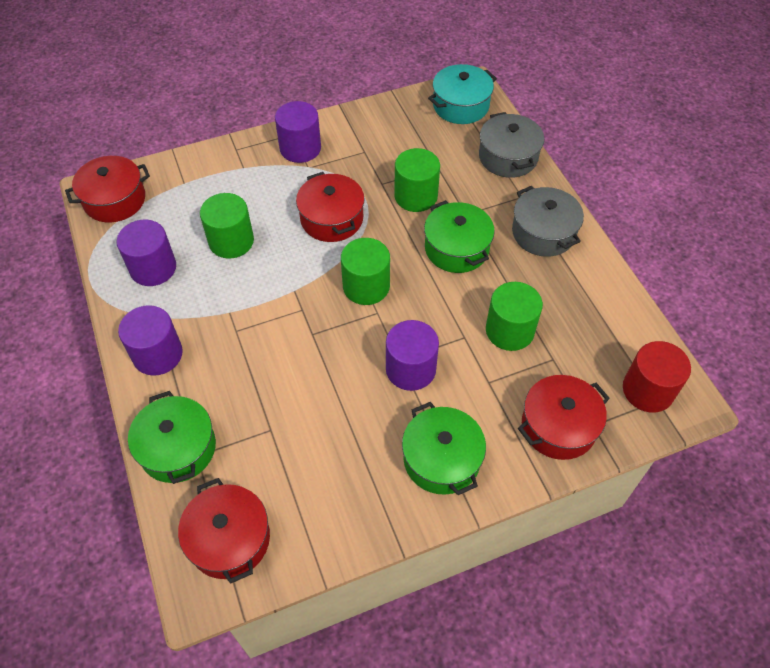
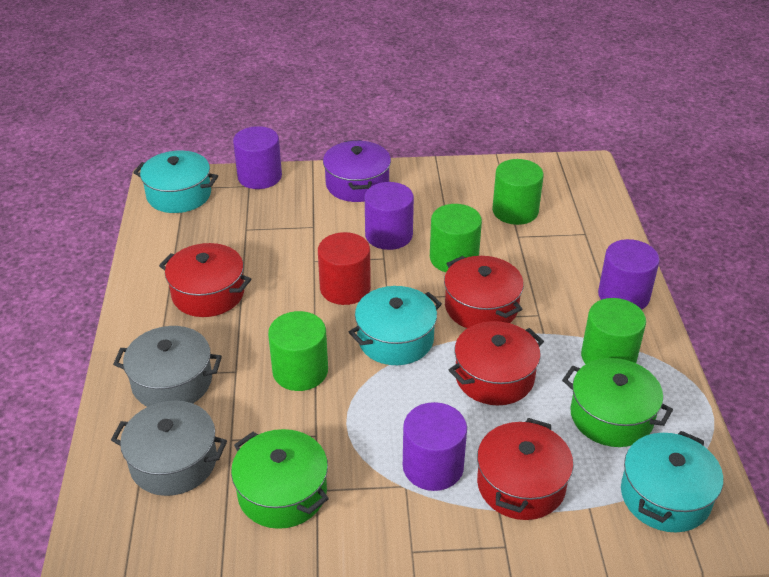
green pot: 3 -> 2
purple pot: 0 -> 1
turquoise pot: 1 -> 3

